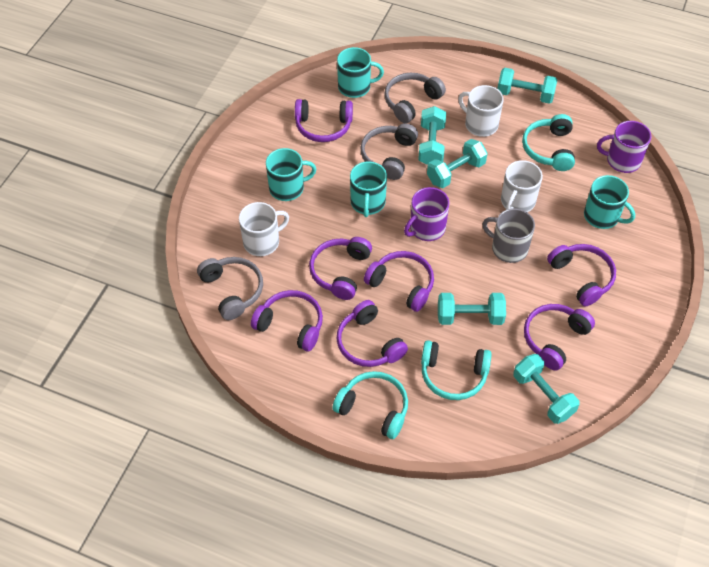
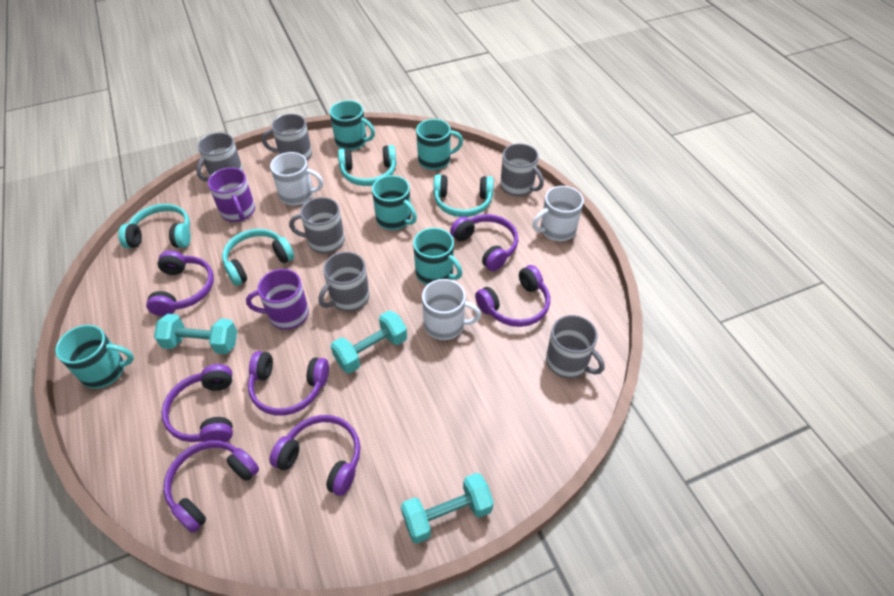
grey headphones: 3 -> 0
grey mug: 1 -> 6
turquoise dumbbell: 5 -> 3
turquoise headphones: 3 -> 4
turquoise mug: 4 -> 5

